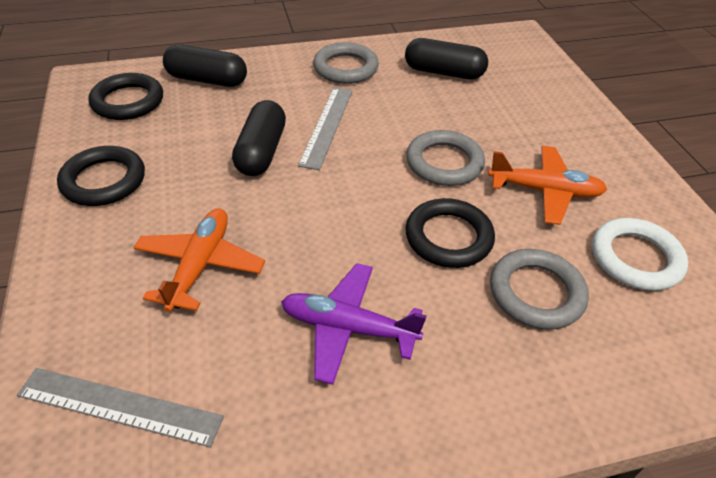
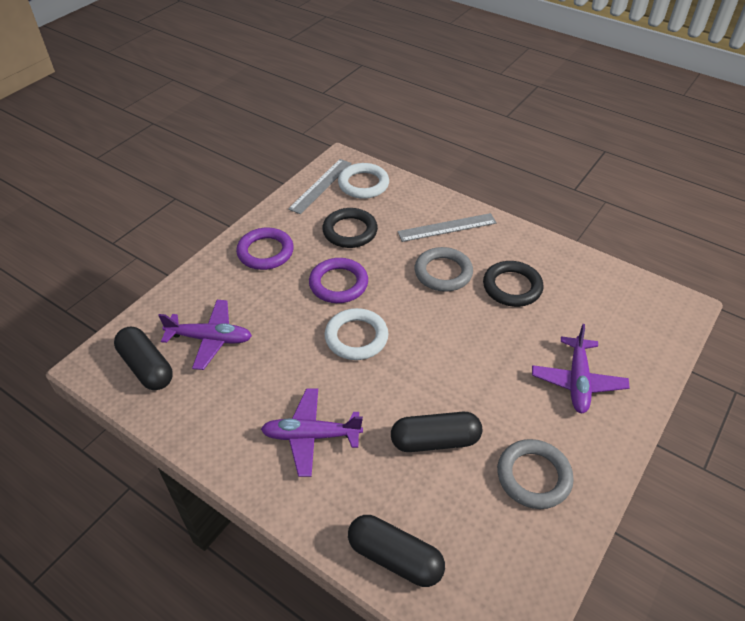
black ring: 3 -> 2
grey ring: 3 -> 2
orange plane: 2 -> 0
purple plane: 1 -> 3
purple ring: 0 -> 2
white ring: 1 -> 2

